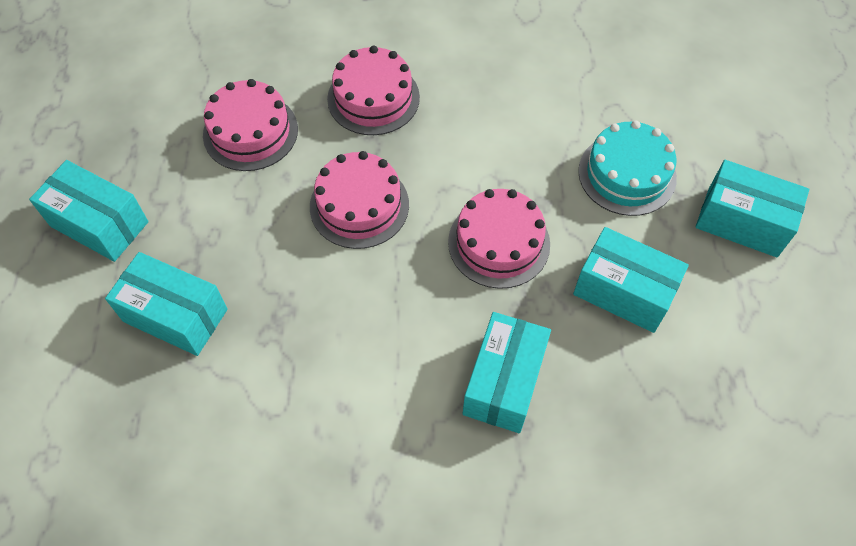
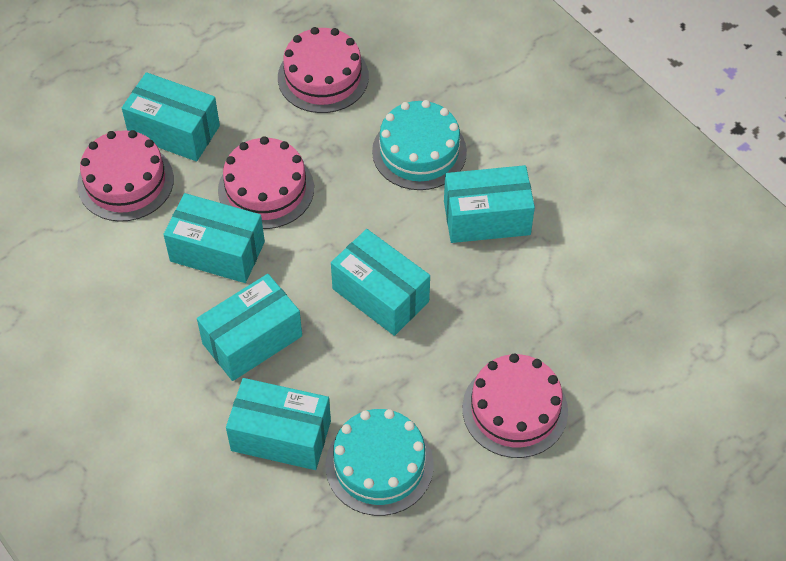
turquoise box: 5 -> 6
turquoise cake: 1 -> 2

